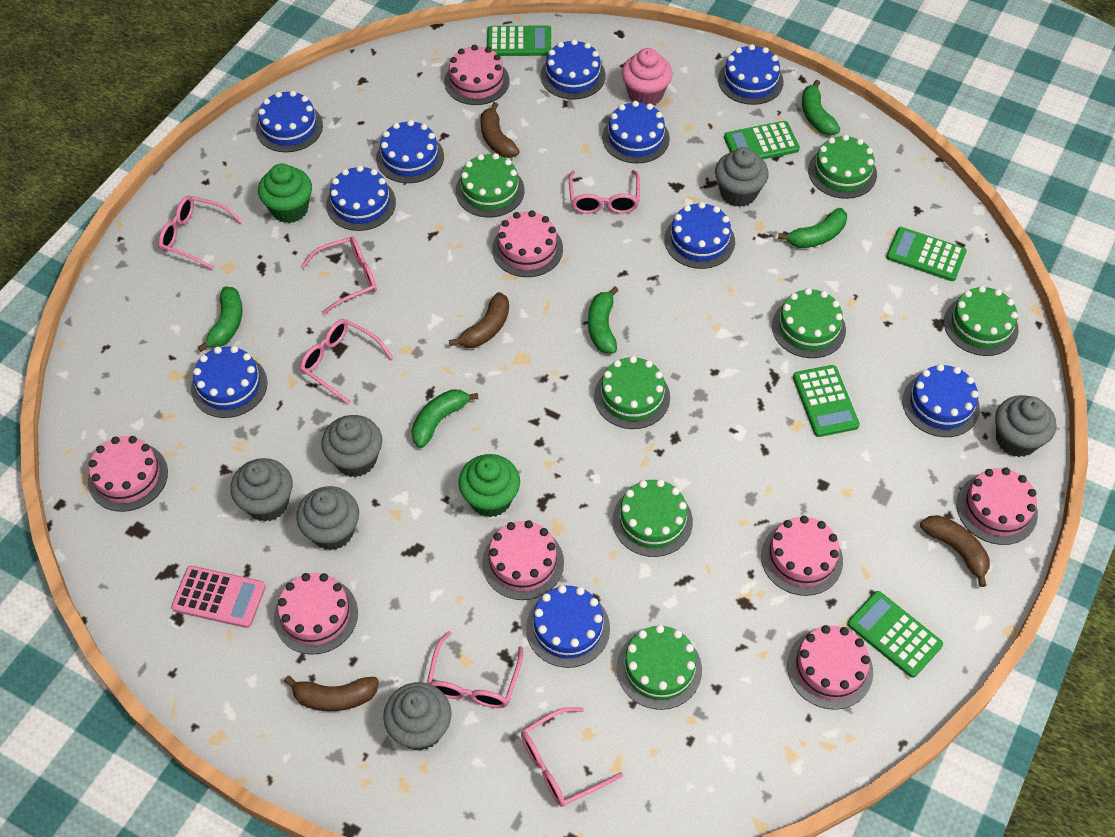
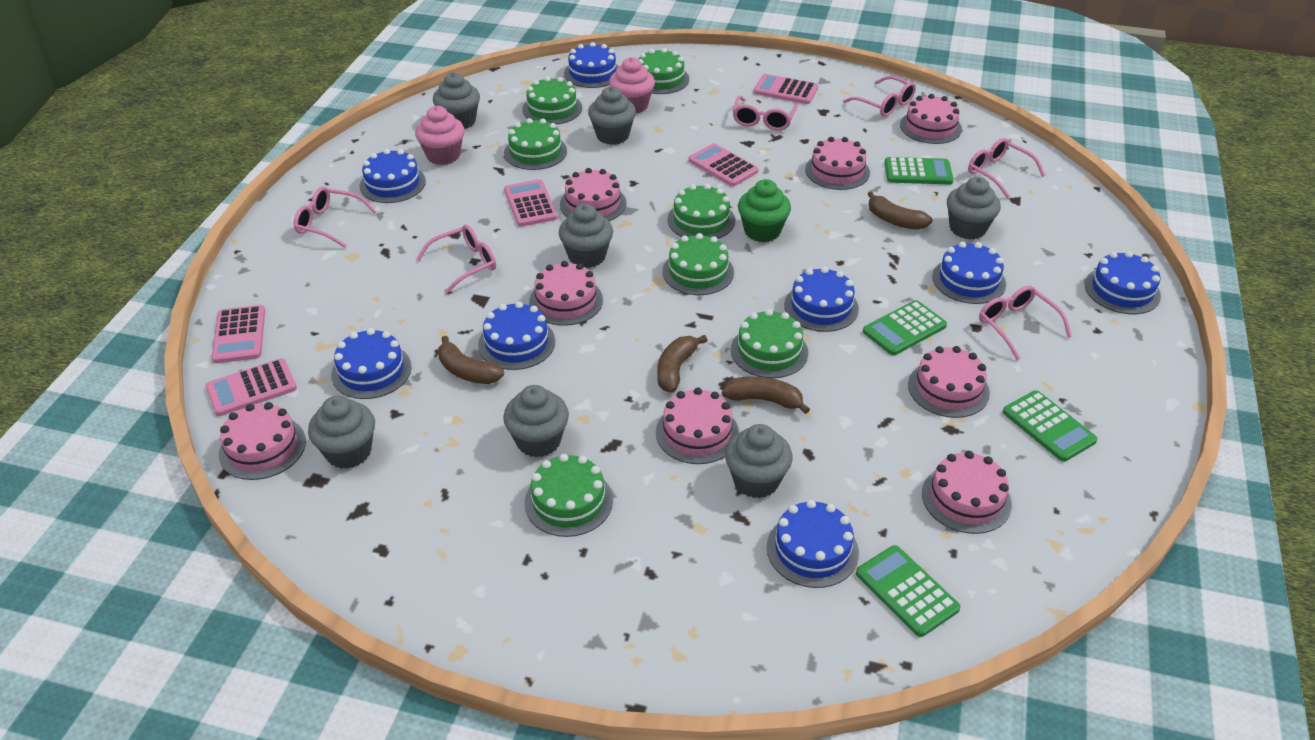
blue cake: 10 -> 8
green banana: 5 -> 0
green calculator: 5 -> 4
green cupcake: 2 -> 1
grey cupcake: 6 -> 7
pink calculator: 1 -> 5
pink cupcake: 1 -> 2

